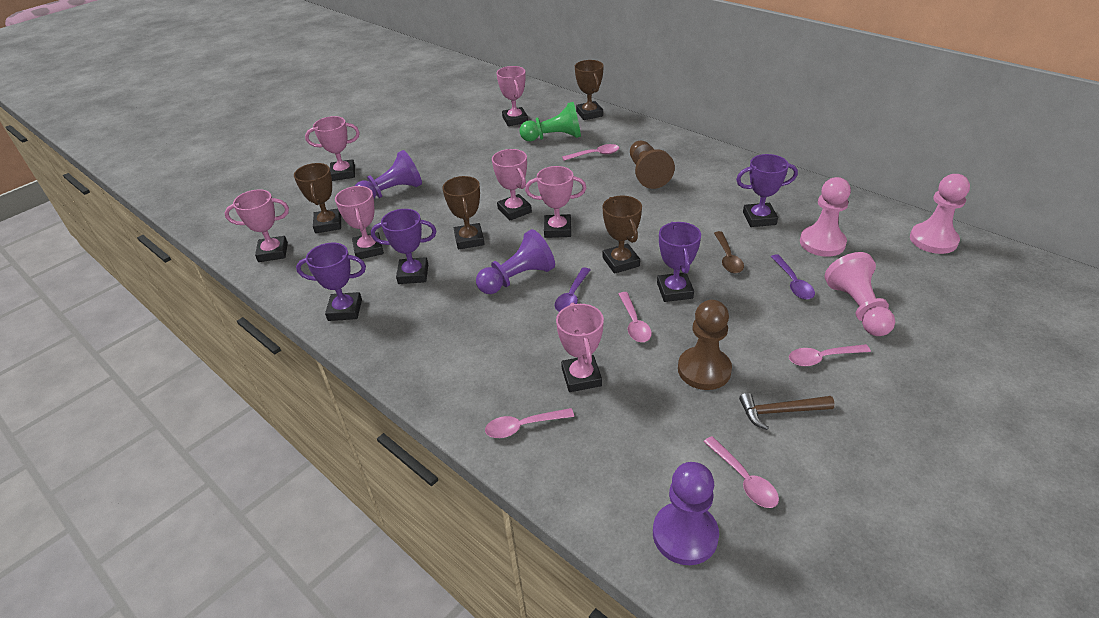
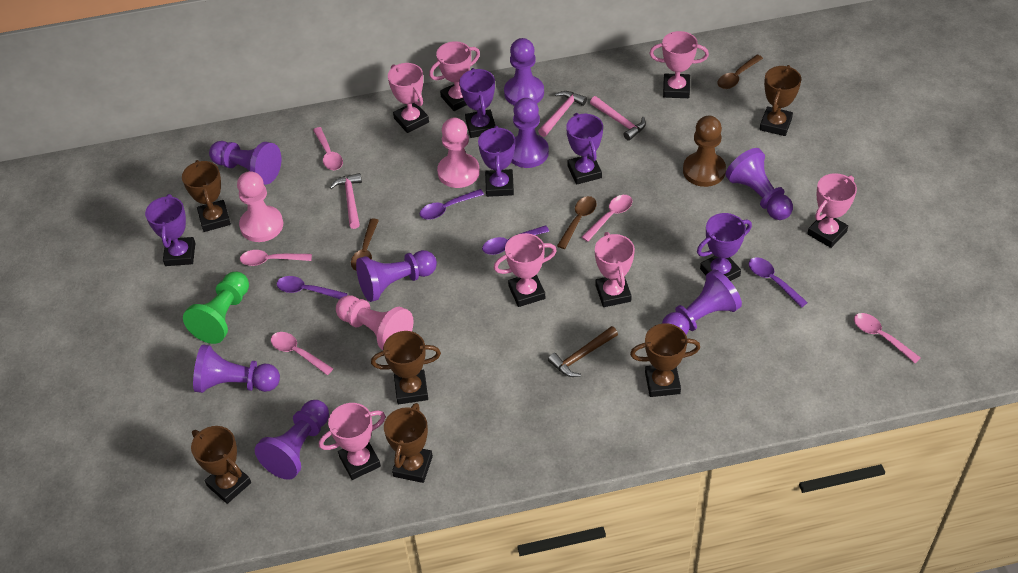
brown pawn: 2 -> 1
brown spoon: 1 -> 3
brown trophy: 4 -> 6
pink hammer: 0 -> 3
purple pawn: 3 -> 8
purple spoon: 2 -> 4
purple trophy: 4 -> 5

